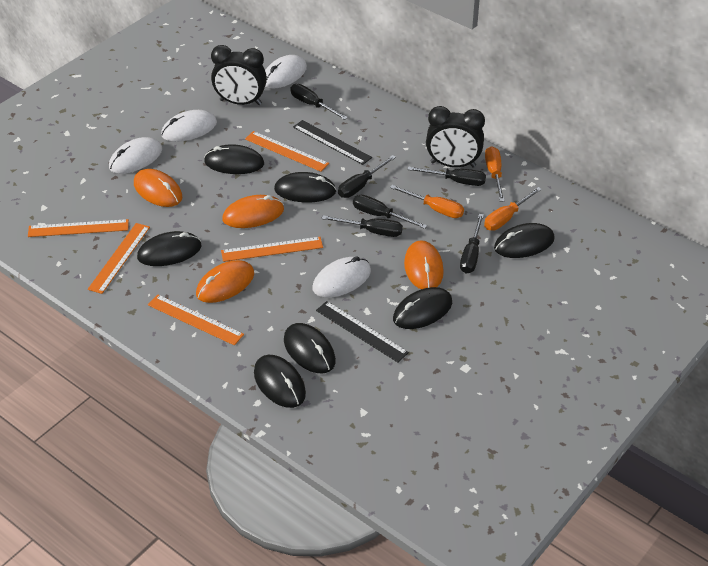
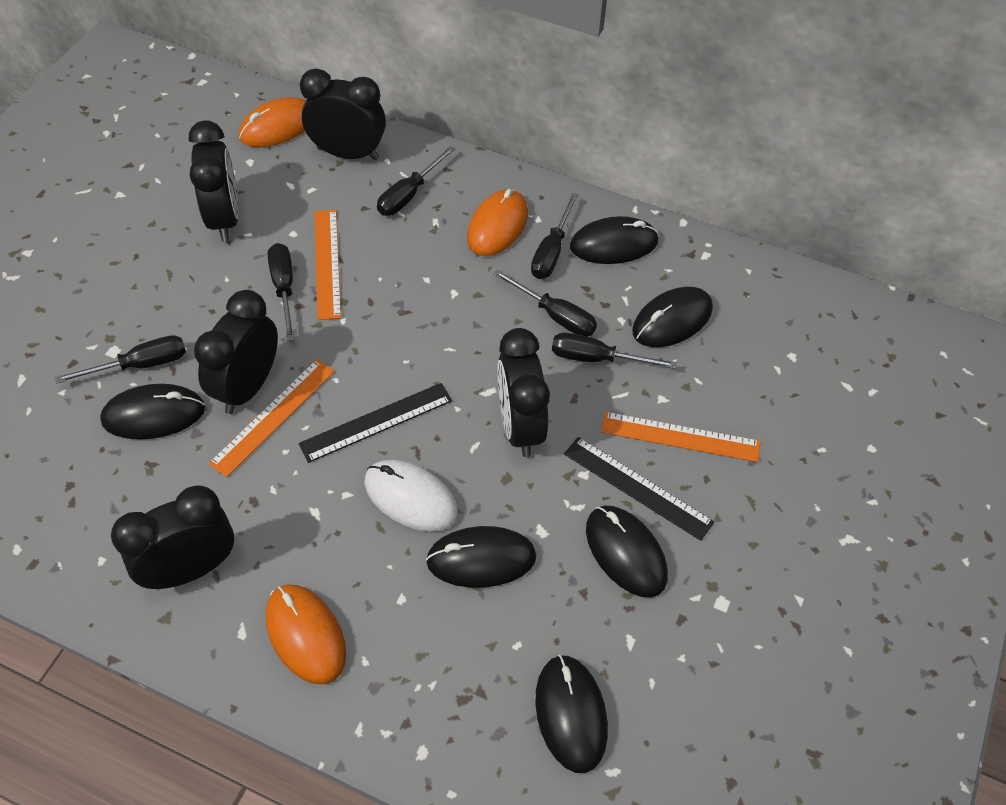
black clock: 2 -> 5
black mouse: 7 -> 6
orange mouse: 4 -> 3
orange ruler: 5 -> 3
orange screwdriver: 3 -> 0
white mouse: 4 -> 1

